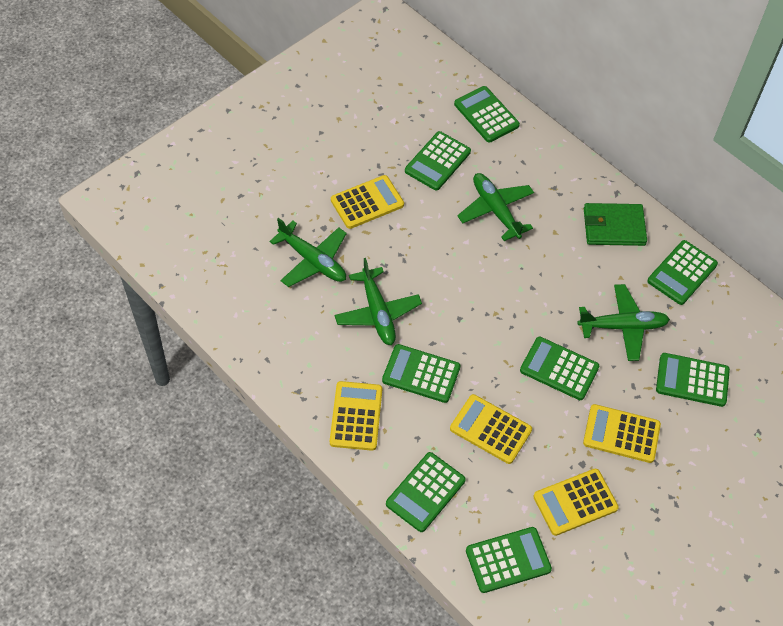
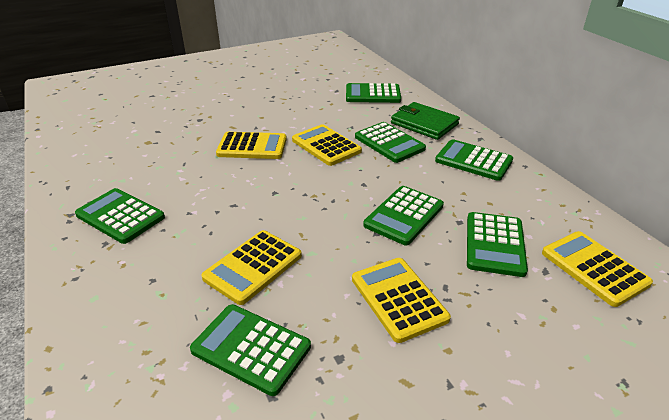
green calculator: 8 -> 7
green plane: 4 -> 0

